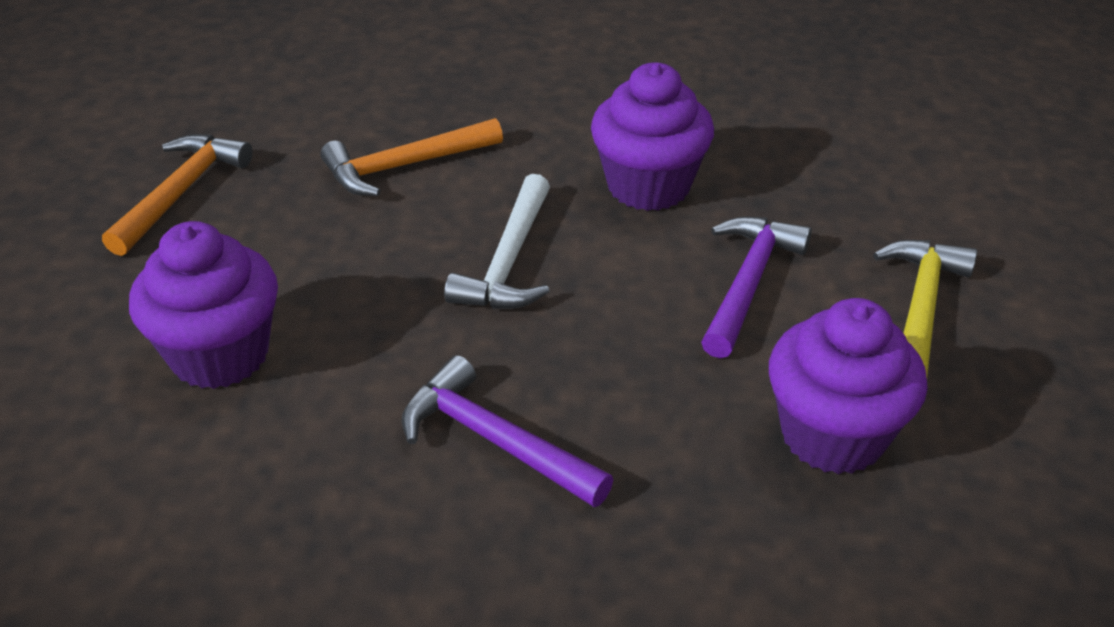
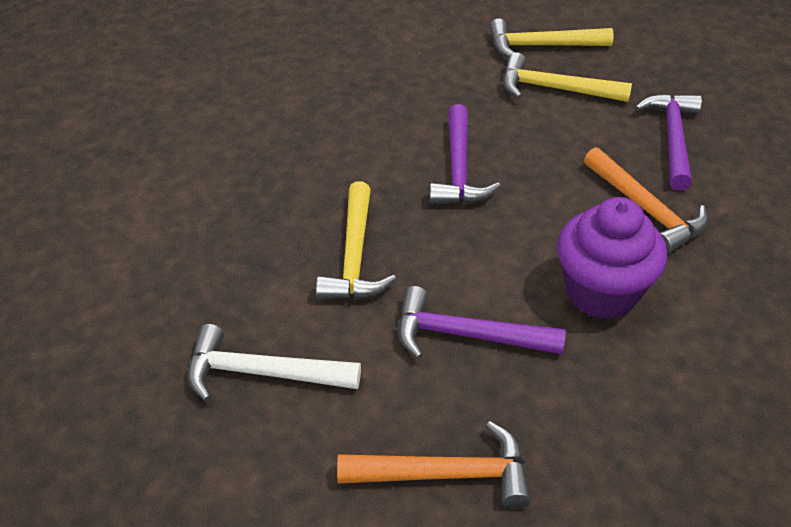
purple cupcake: 3 -> 1
purple hammer: 2 -> 3
yellow hammer: 1 -> 3

